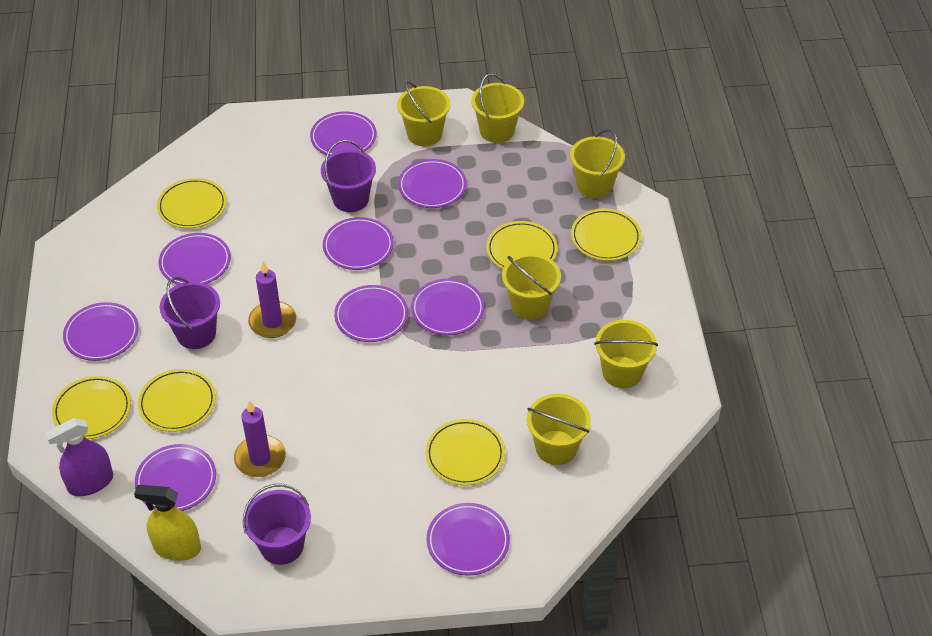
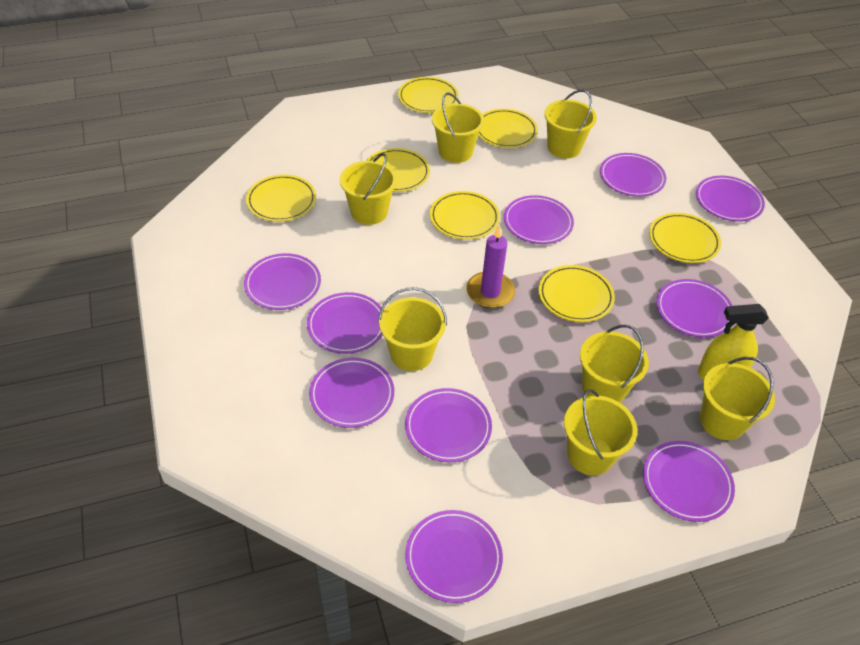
purple bucket: 3 -> 0
purple candle: 2 -> 1
purple plate: 9 -> 10
purple spray bottle: 1 -> 0
yellow bucket: 6 -> 7
yellow plate: 6 -> 7

